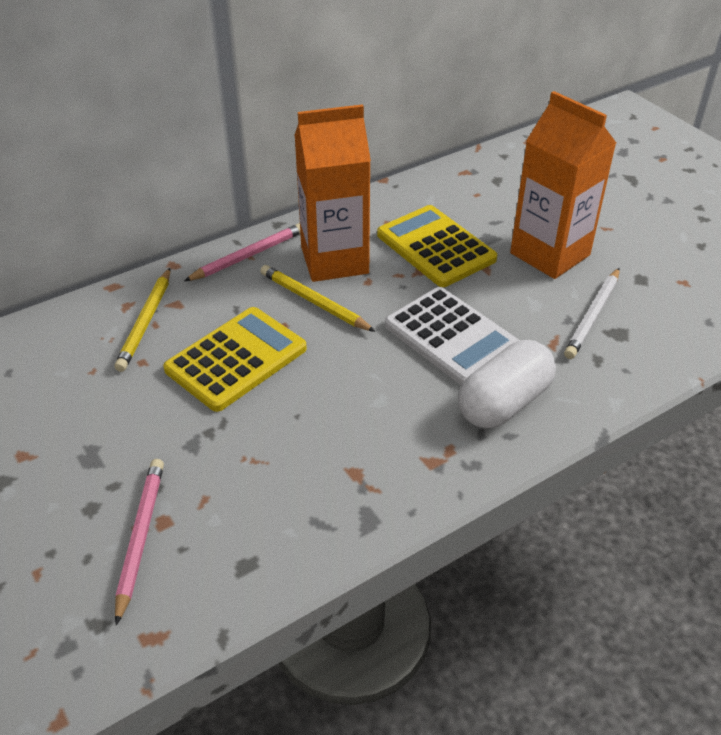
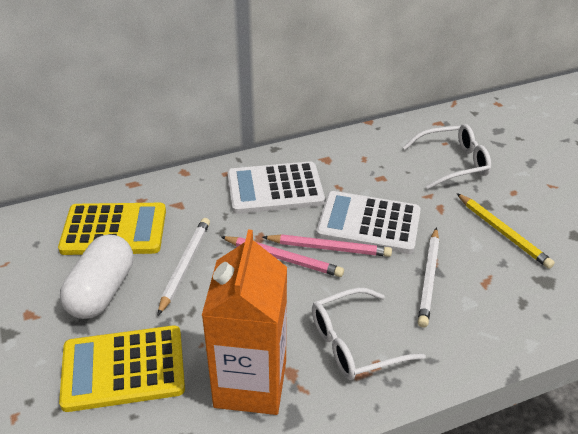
orange carton: 2 -> 1
white calculator: 1 -> 2
white glasses: 0 -> 2
white pencil: 1 -> 2
yellow pencil: 2 -> 1

